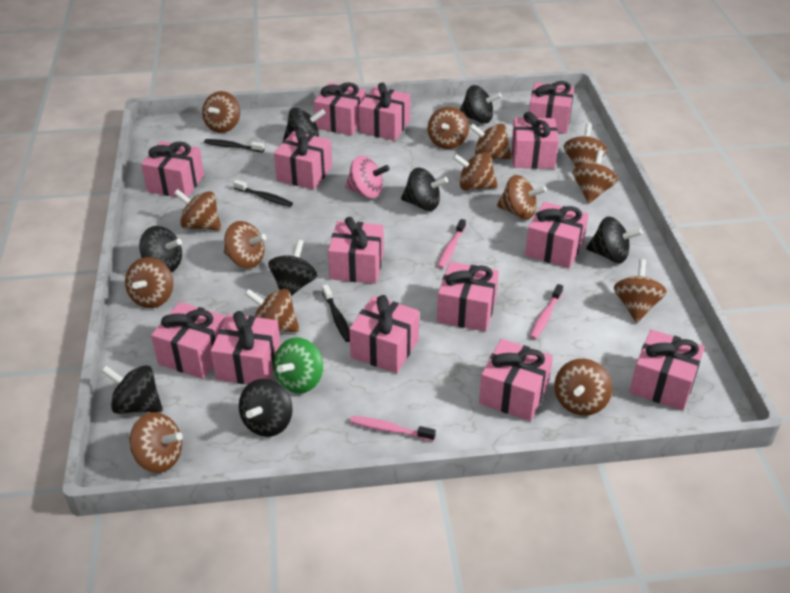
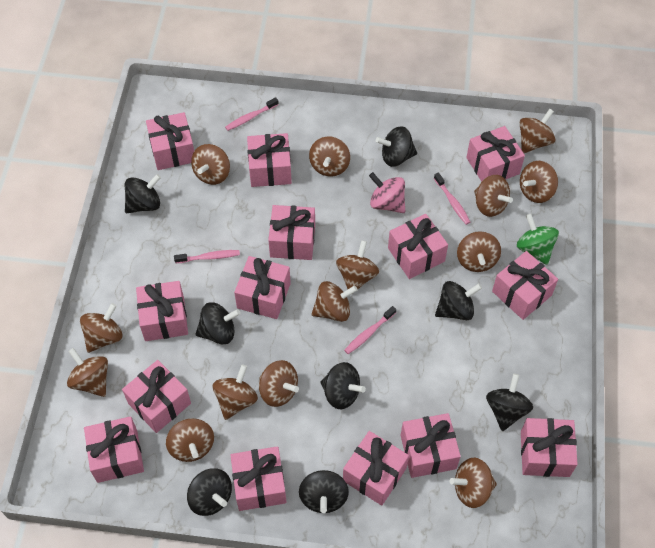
black toothbrush: 3 -> 0
pink toothbrush: 3 -> 4

